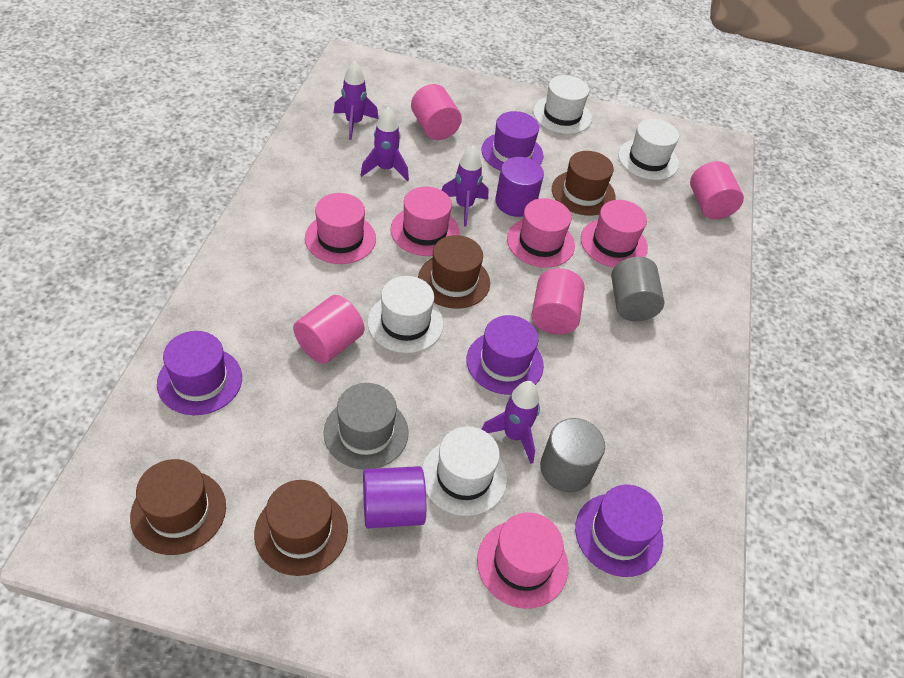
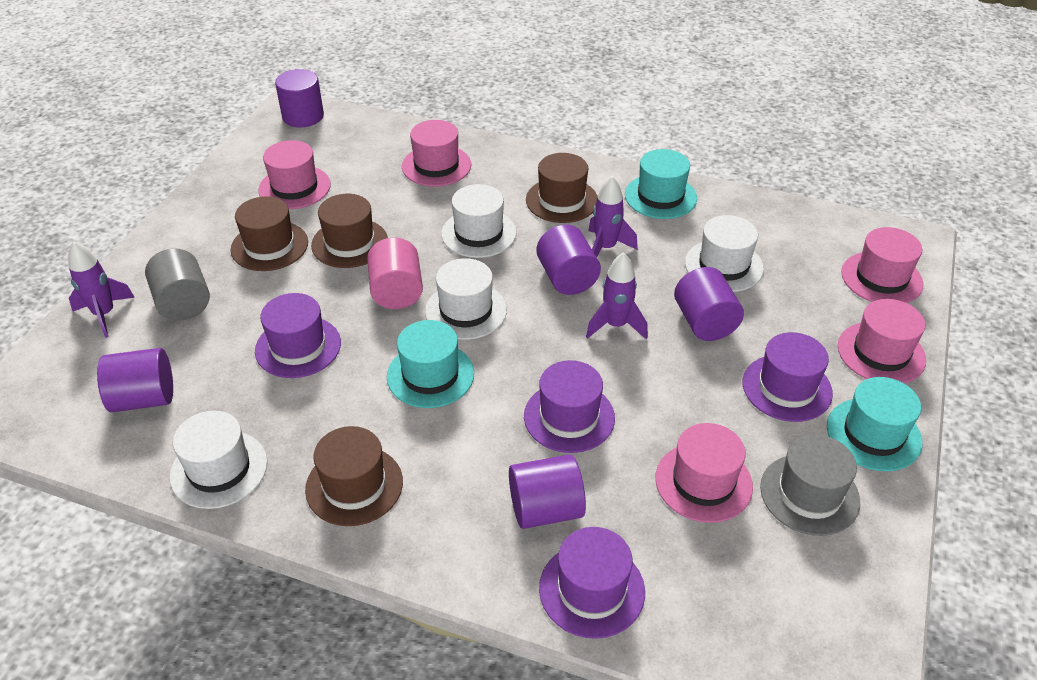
grey cylinder: 2 -> 1
pink cylinder: 4 -> 1
purple cylinder: 2 -> 5
purple rocket: 4 -> 3
turquoise hat: 0 -> 3

